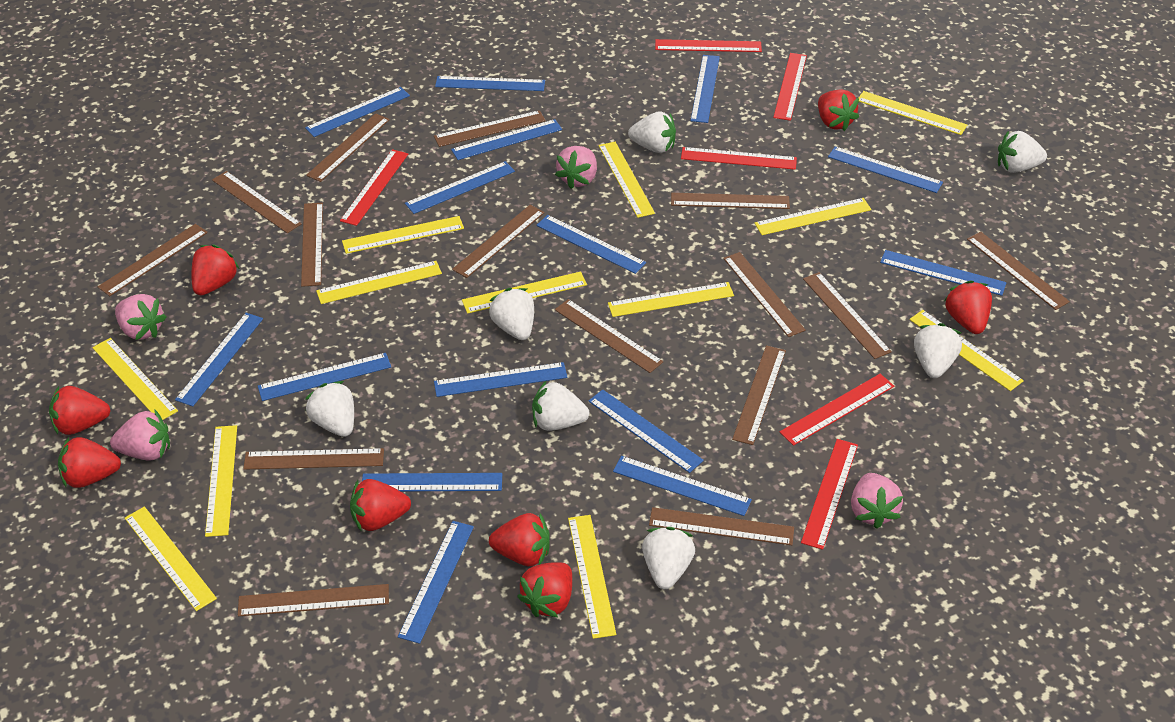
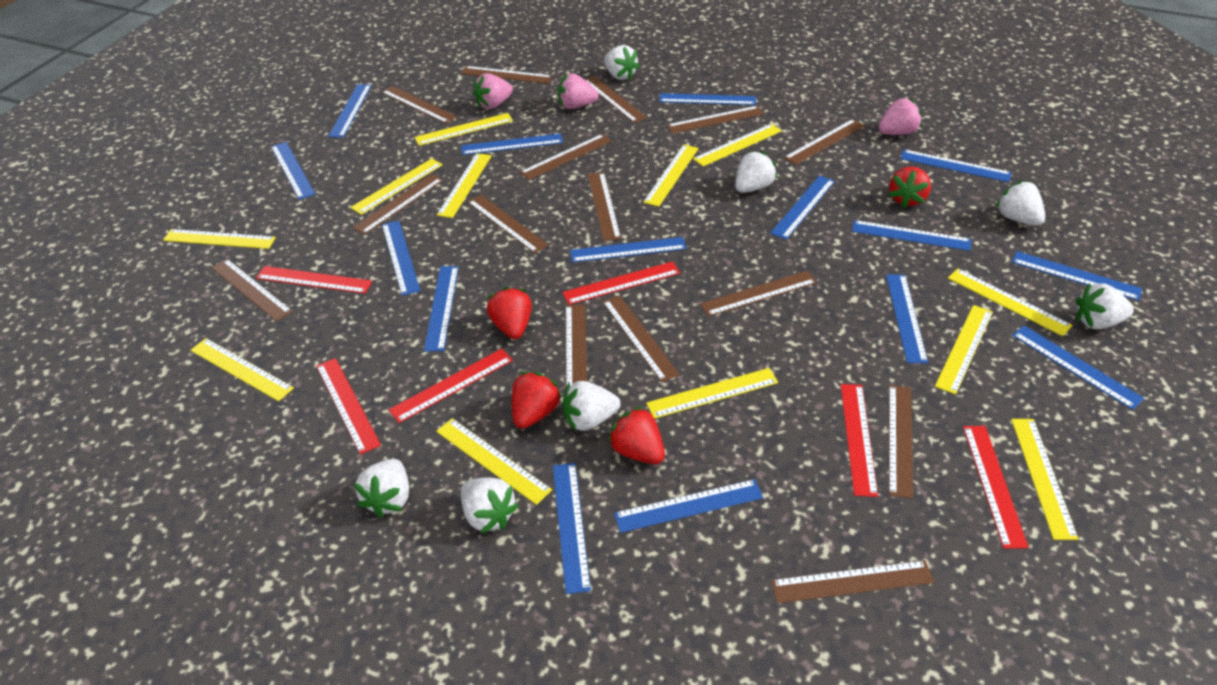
pink strawberry: 4 -> 3
red strawberry: 8 -> 4

